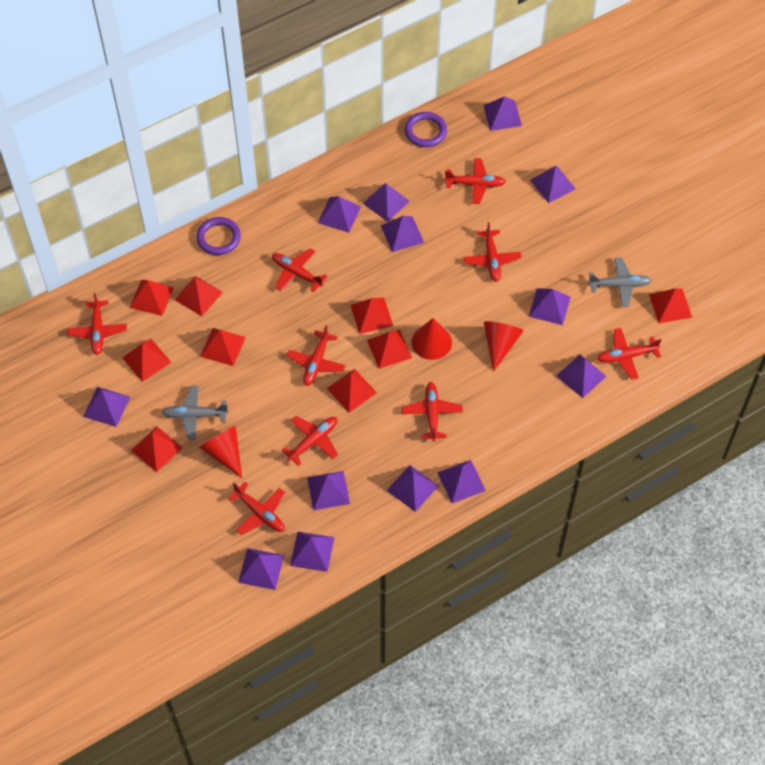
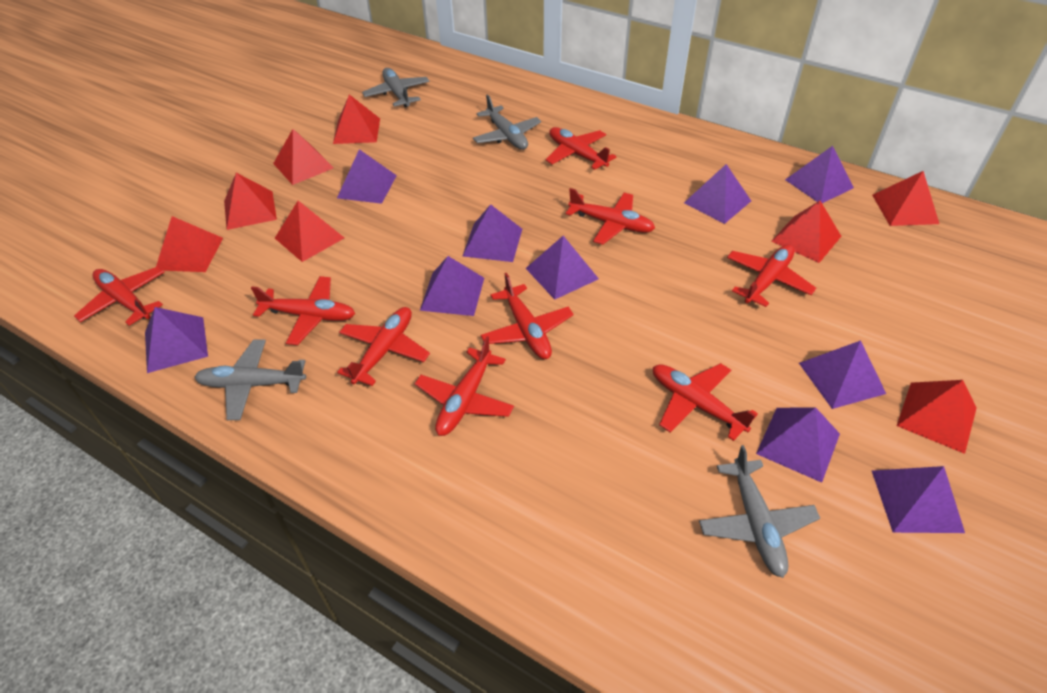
grey plane: 2 -> 4
purple pyramid: 13 -> 10
purple ring: 2 -> 0
red cone: 3 -> 0
red pyramid: 9 -> 8

